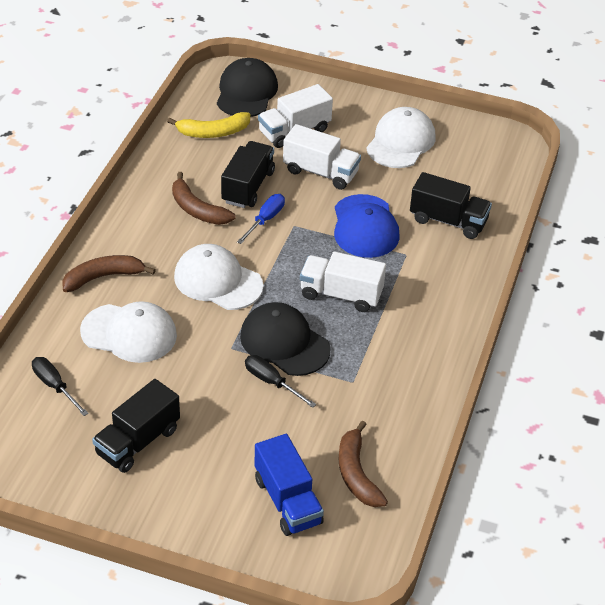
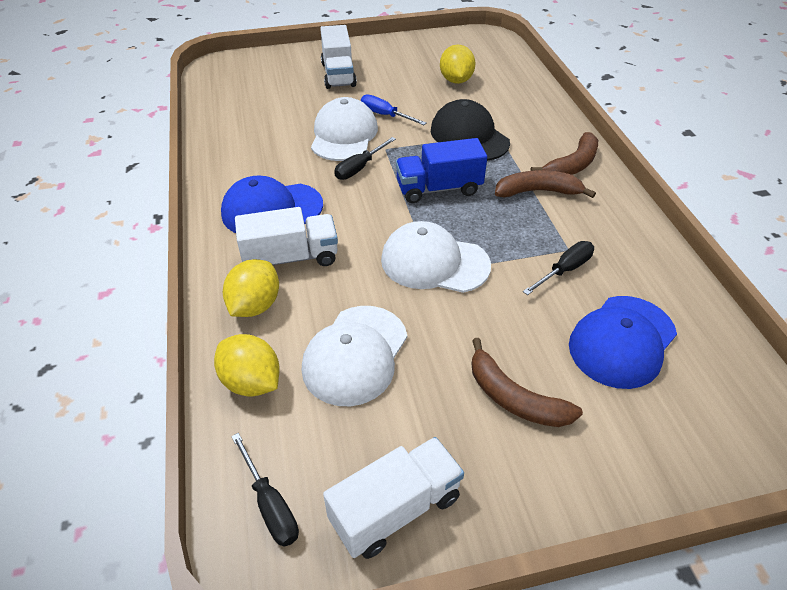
black cap: 2 -> 1
black screwdriver: 2 -> 3
black truck: 3 -> 0
blue cap: 1 -> 2
yellow banana: 1 -> 0
yellow lemon: 0 -> 3

